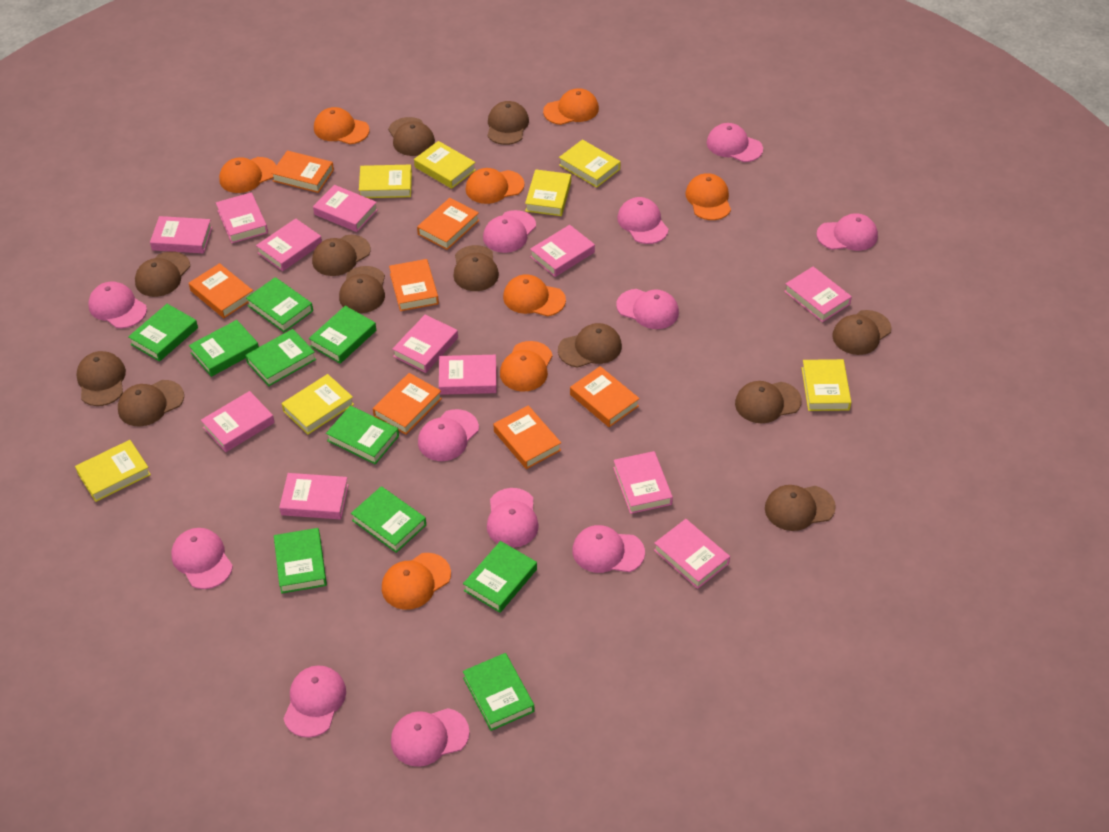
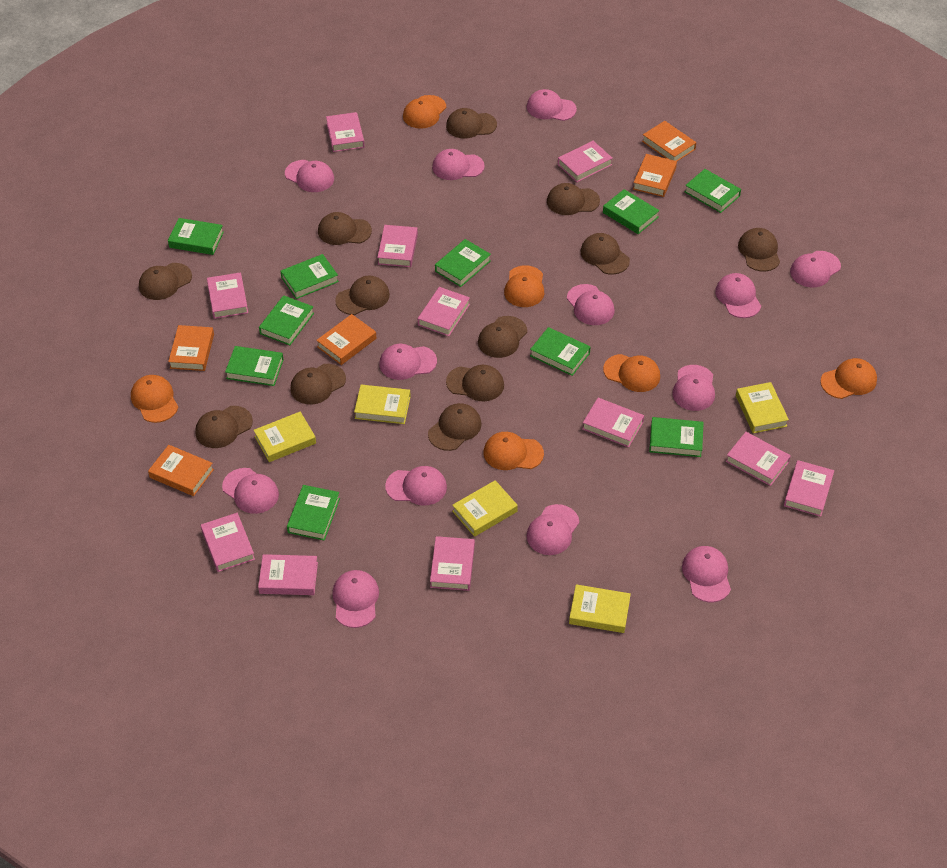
orange book: 7 -> 5
orange cap: 8 -> 6
pink book: 12 -> 11
pink cap: 12 -> 13
yellow book: 7 -> 5

